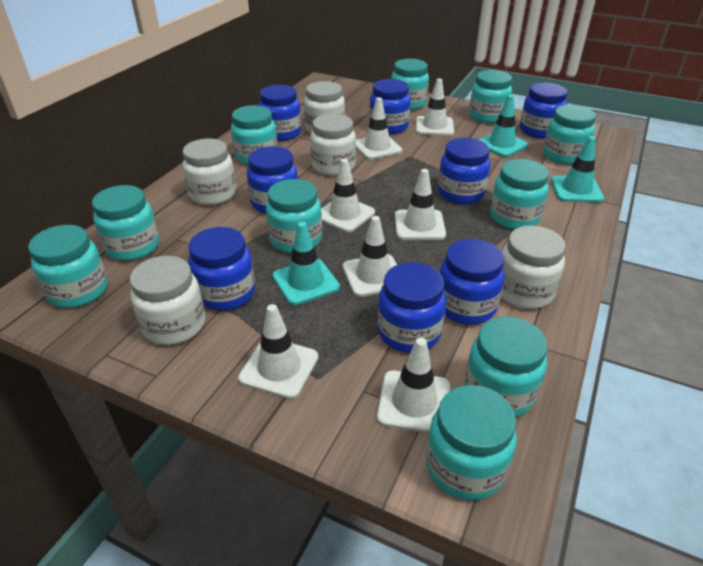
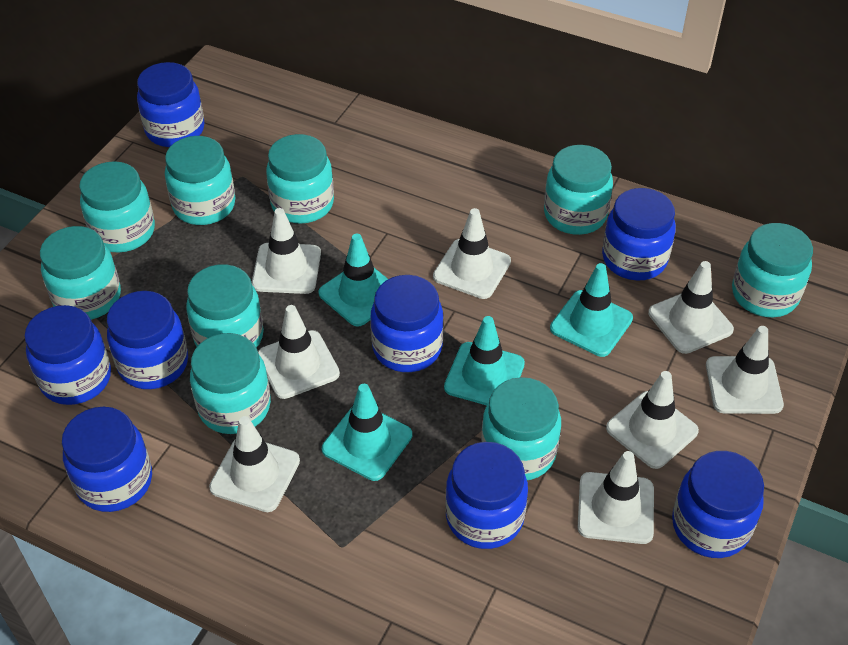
turquoise jar: 10 -> 9
turquoise traffic cone: 3 -> 4
white jar: 5 -> 0
white traffic cone: 7 -> 8

